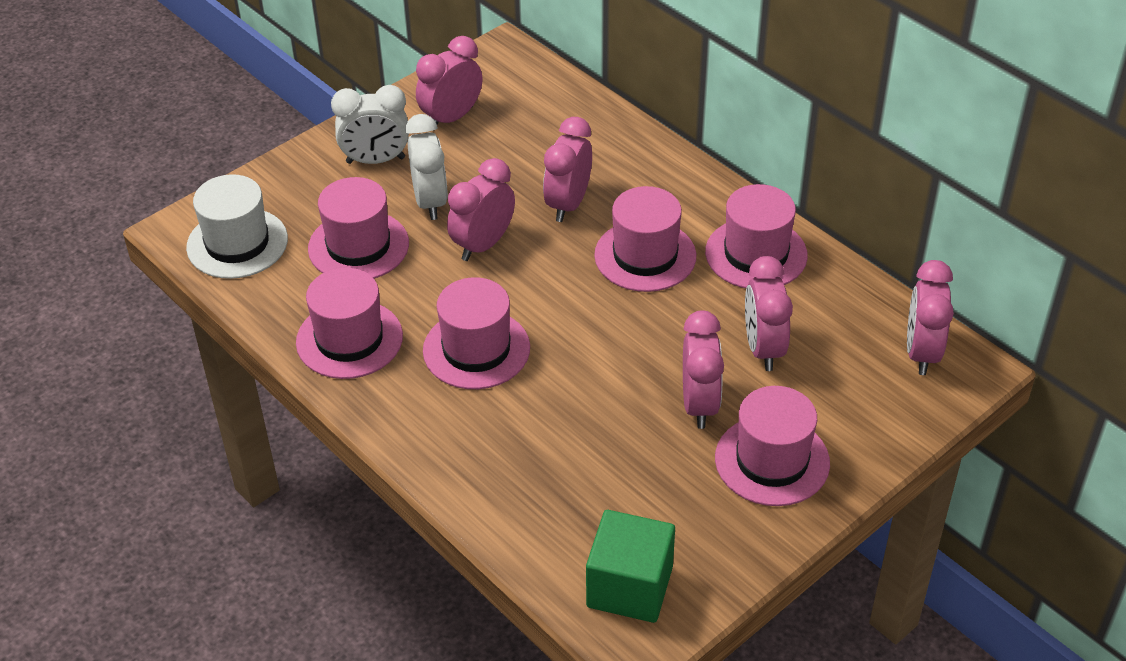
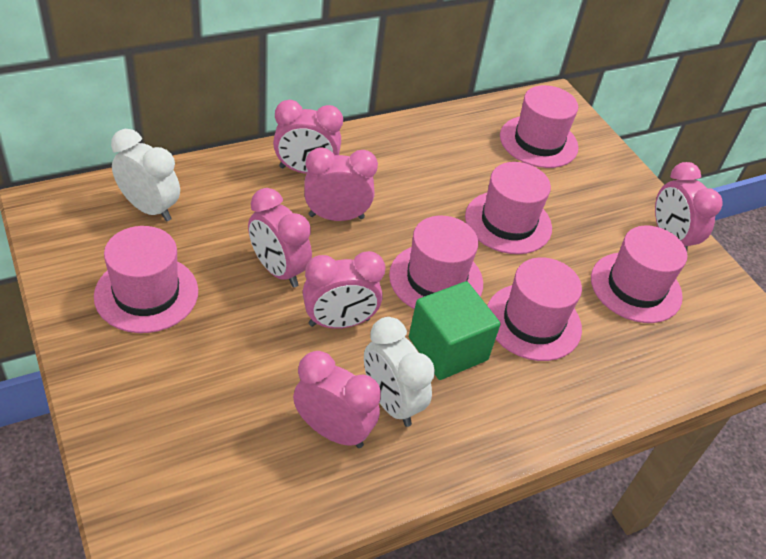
white hat: 1 -> 0

